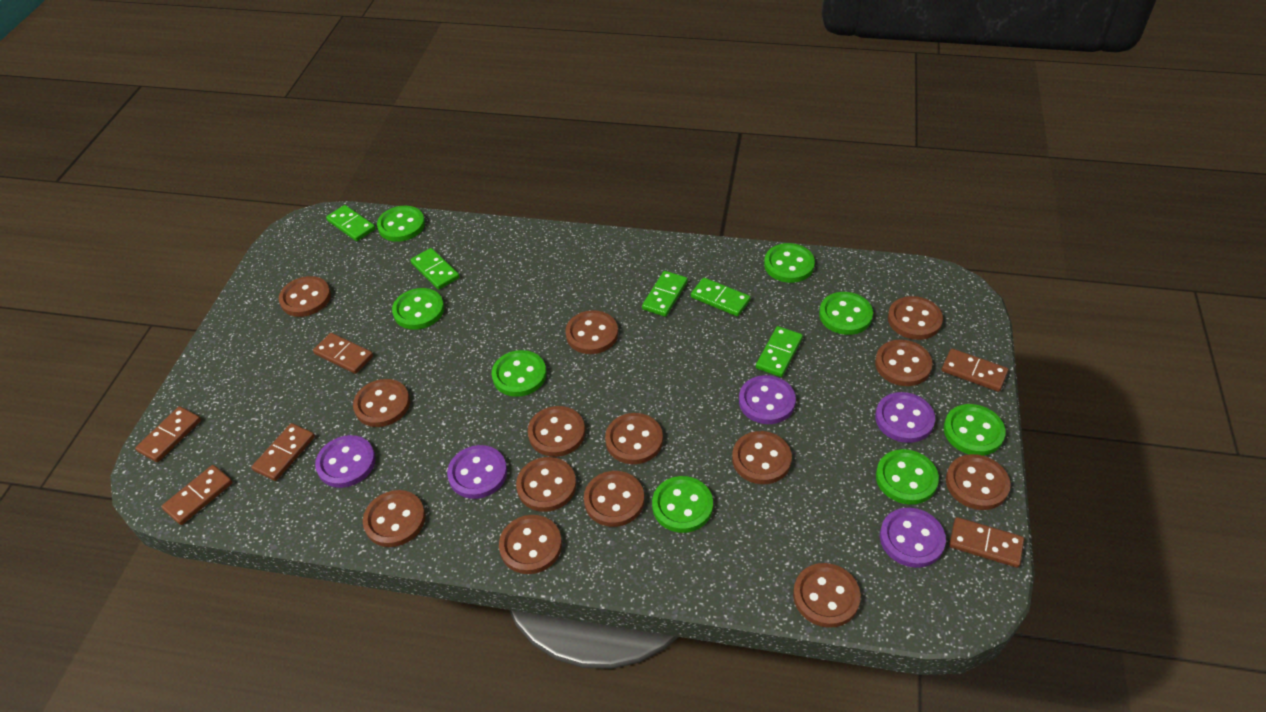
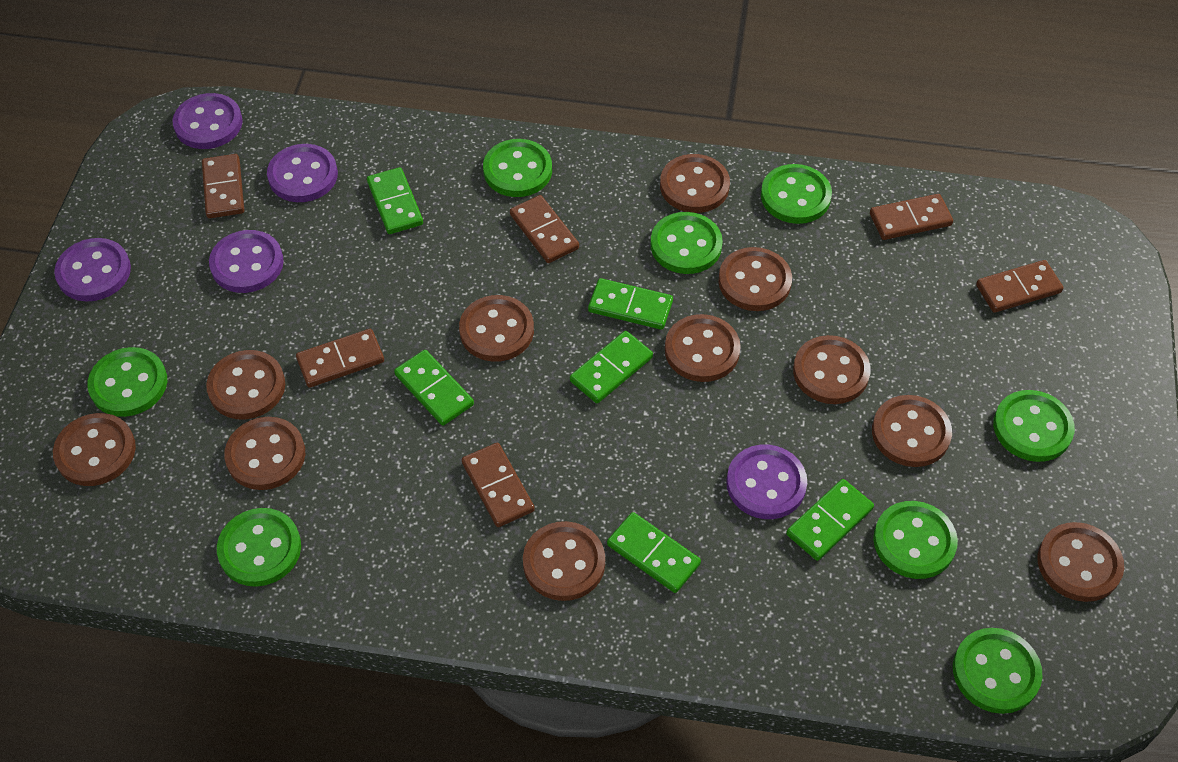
brown button: 14 -> 11
green domino: 5 -> 6

